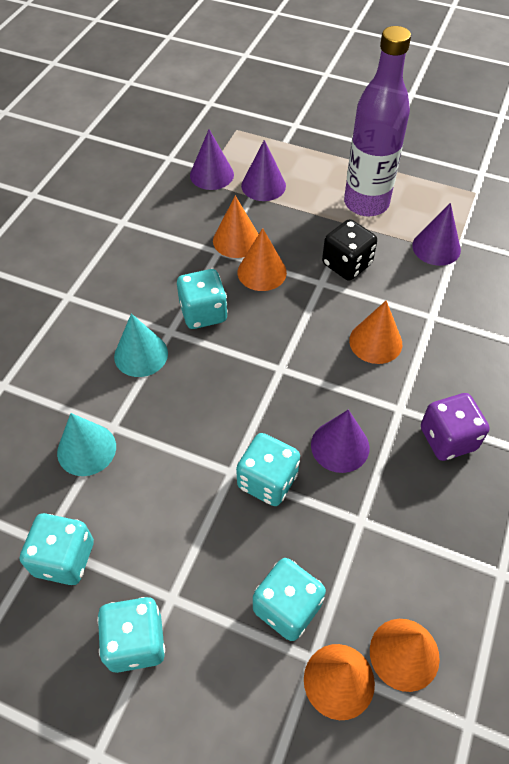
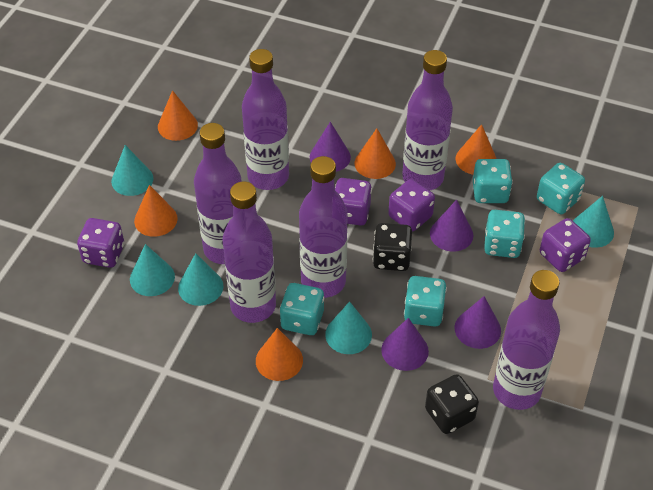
black dice: 1 -> 2
purple bottle: 1 -> 6
purple dice: 1 -> 4
turquoise cone: 2 -> 5

